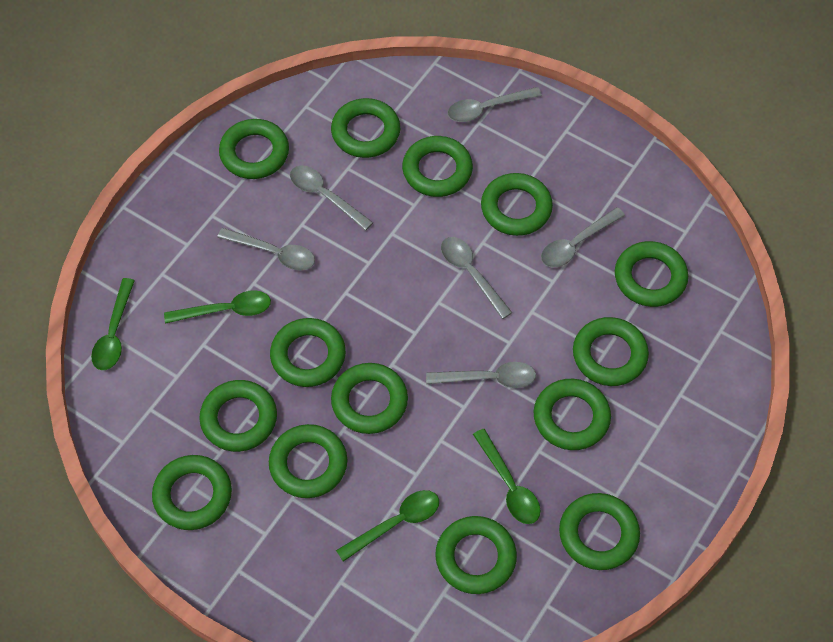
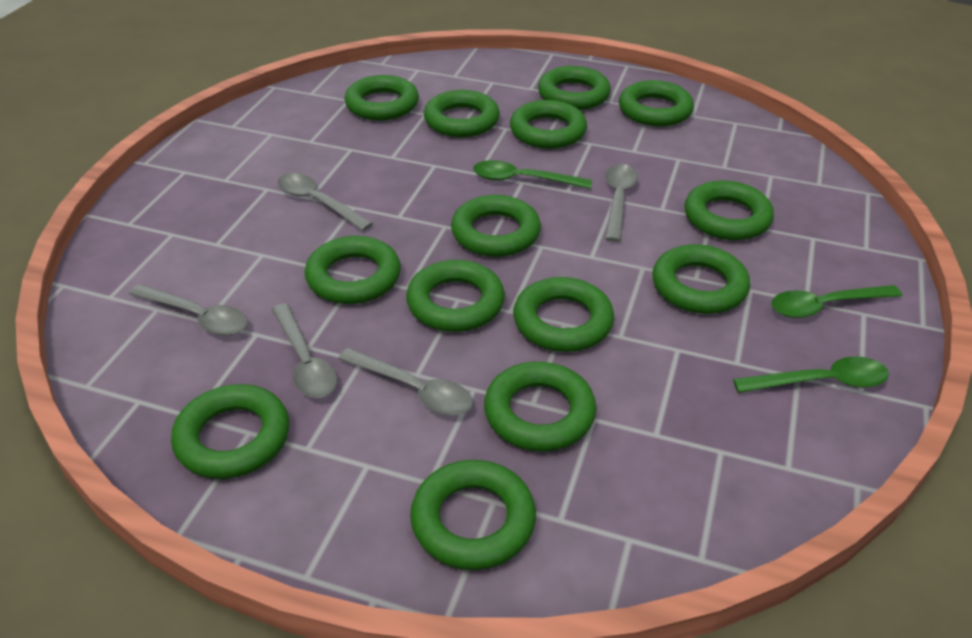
green spoon: 4 -> 3
grey spoon: 6 -> 5

